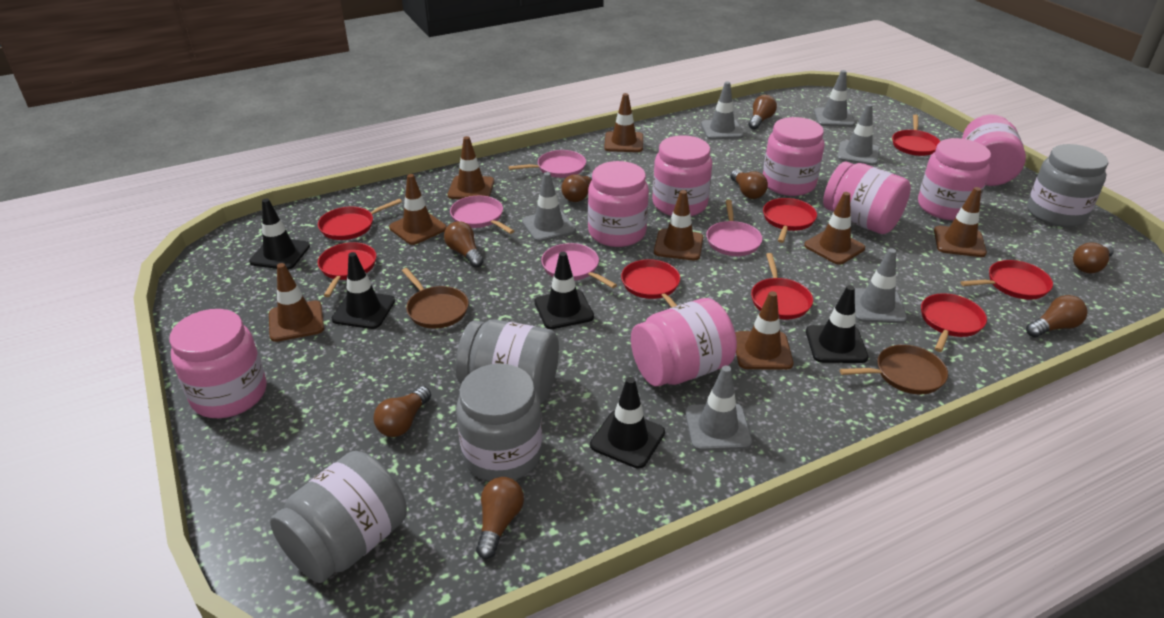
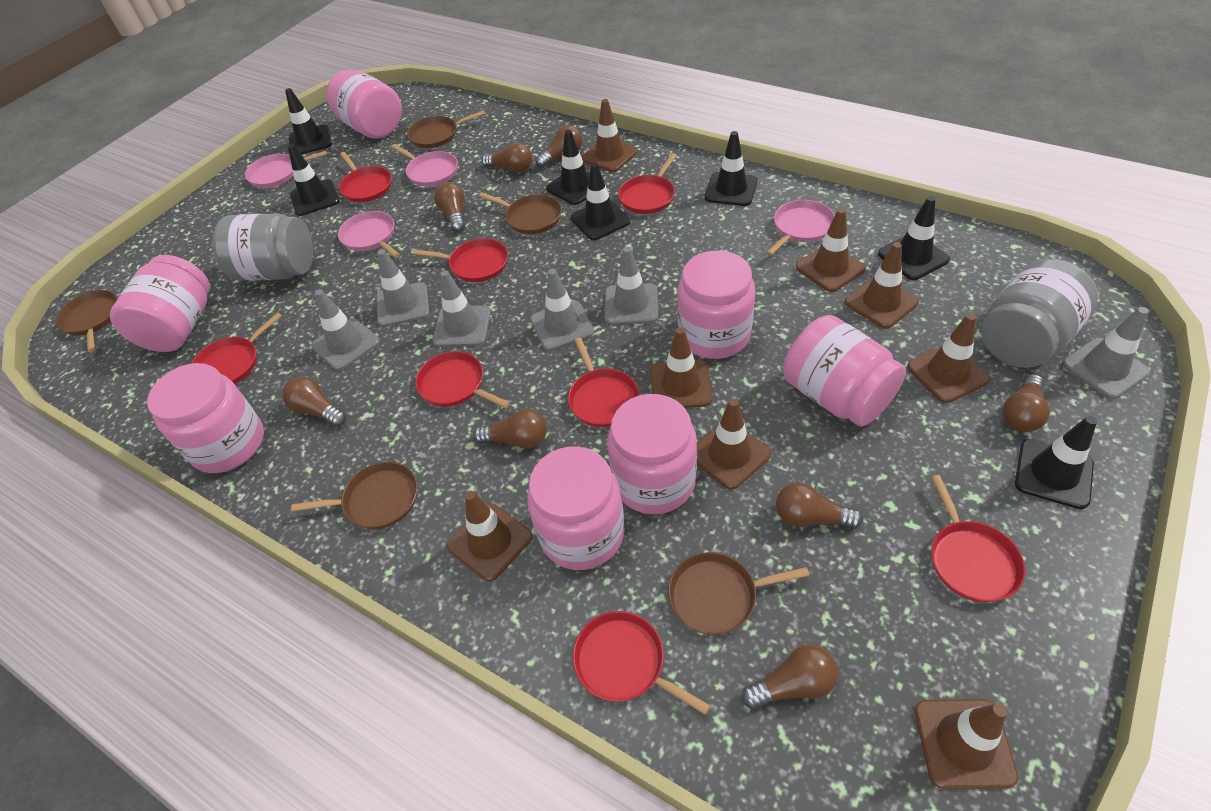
black traffic cone: 5 -> 7
brown pan: 2 -> 5
grey jar: 4 -> 2
pink jar: 8 -> 7

